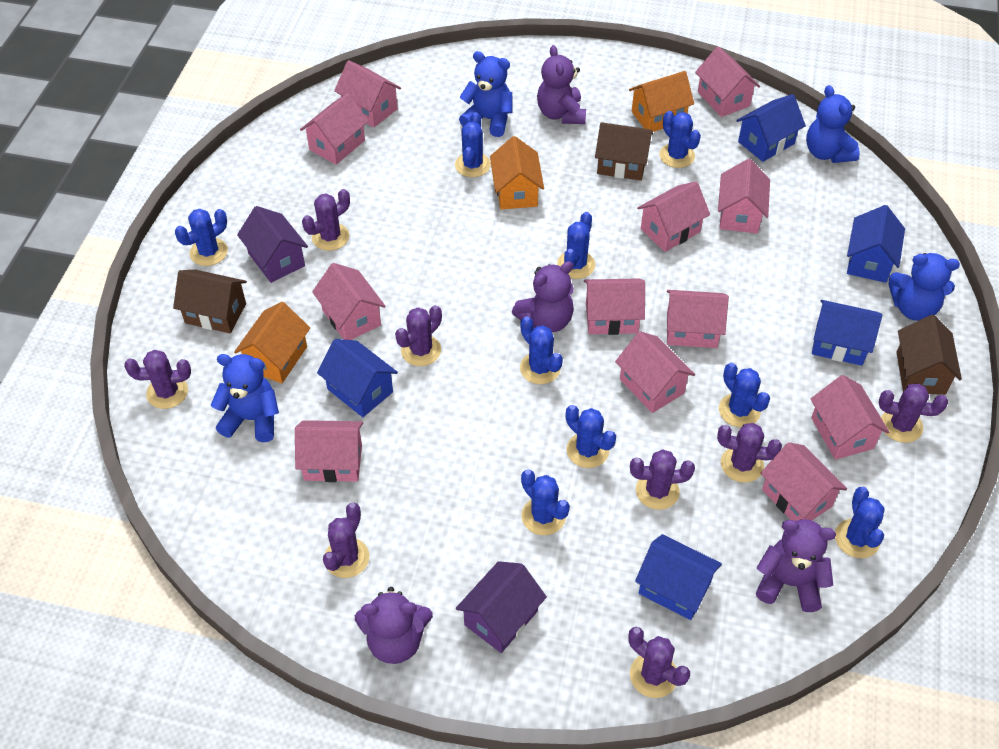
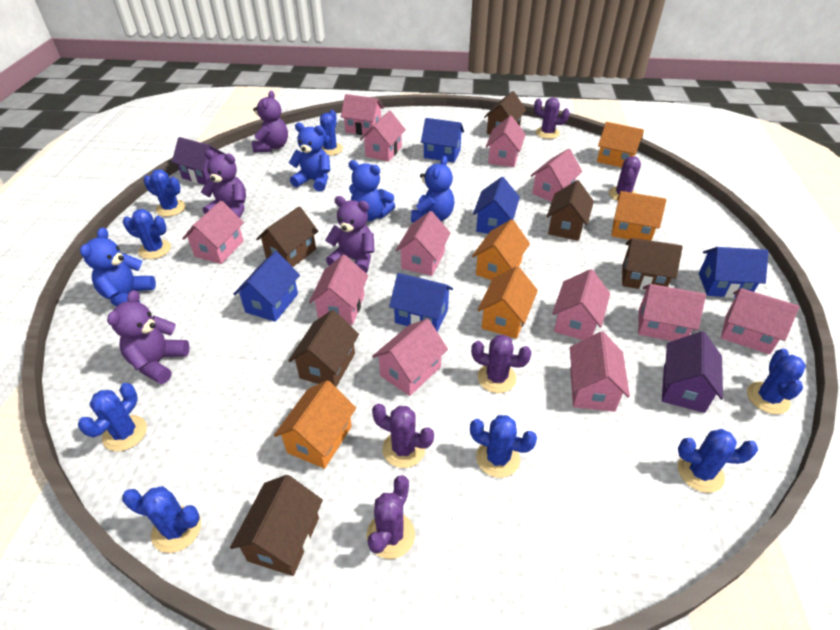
blue cactus: 9 -> 8
brown house: 3 -> 6
orange house: 3 -> 5
purple cactus: 8 -> 5

